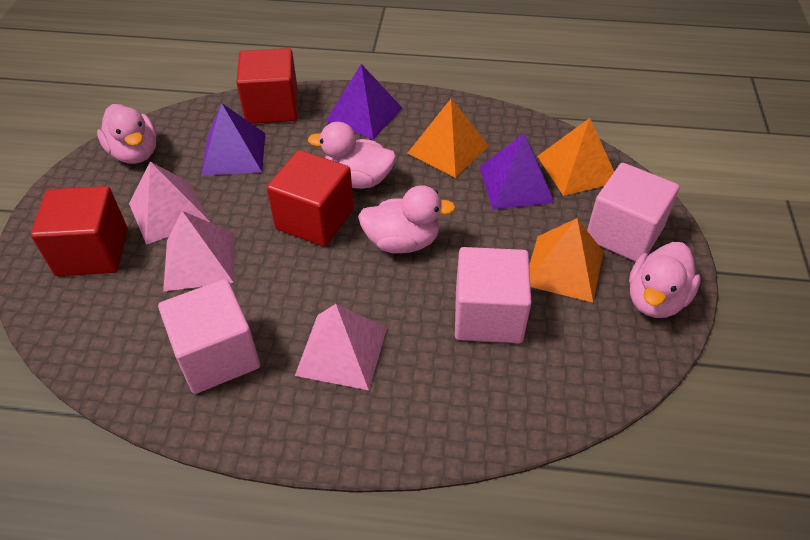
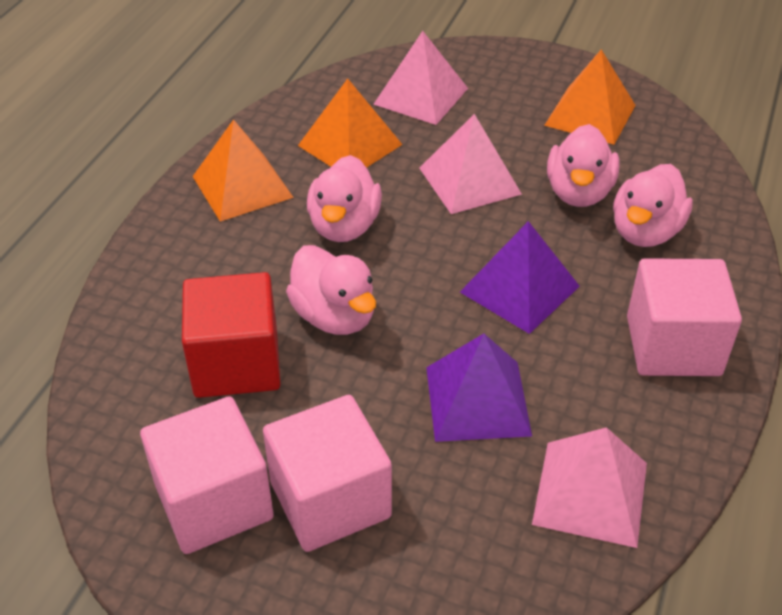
purple pyramid: 3 -> 2
red cube: 3 -> 1

